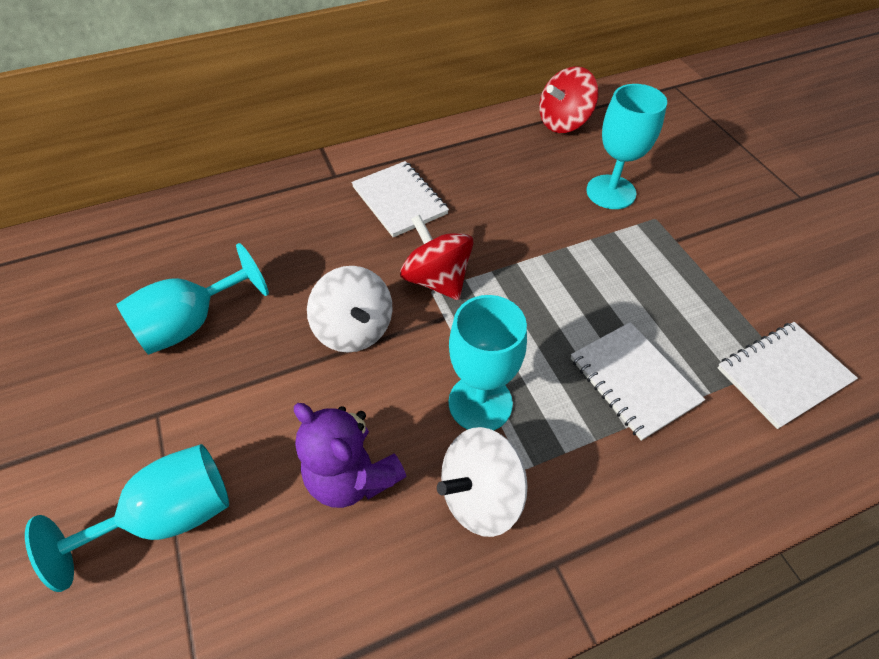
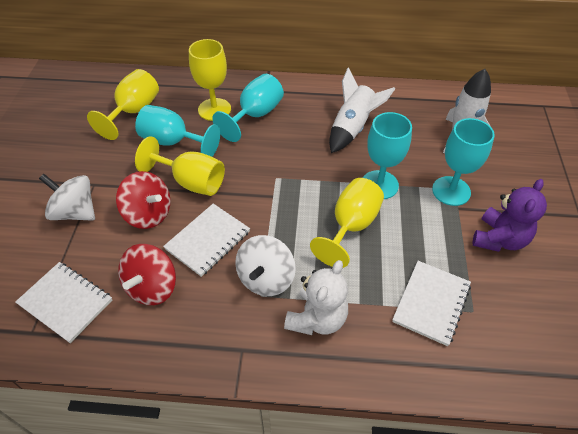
white rocket: 0 -> 2
white teddy bear: 0 -> 1
yellow goblet: 0 -> 4

